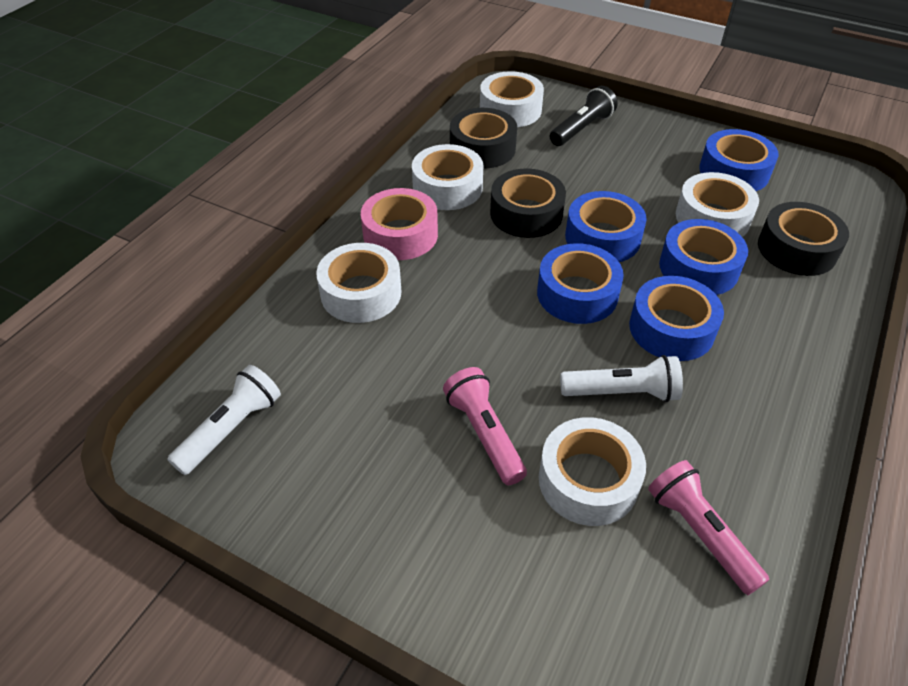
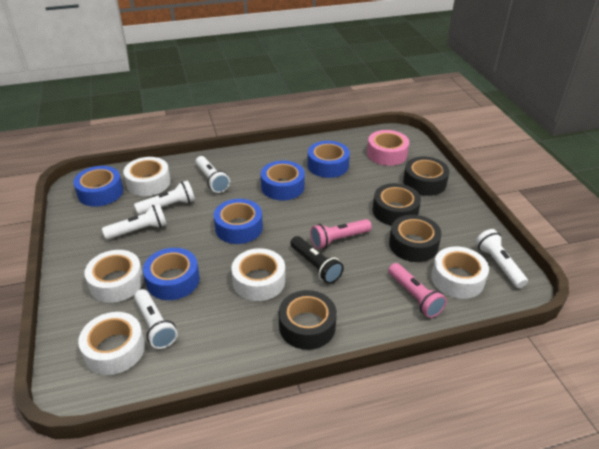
black tape: 3 -> 4
white flashlight: 2 -> 5

